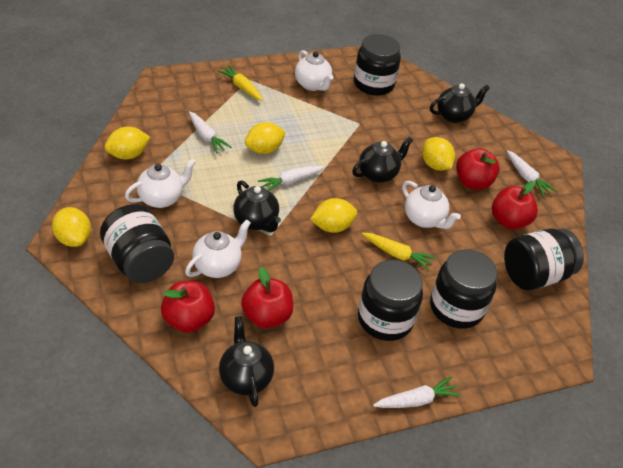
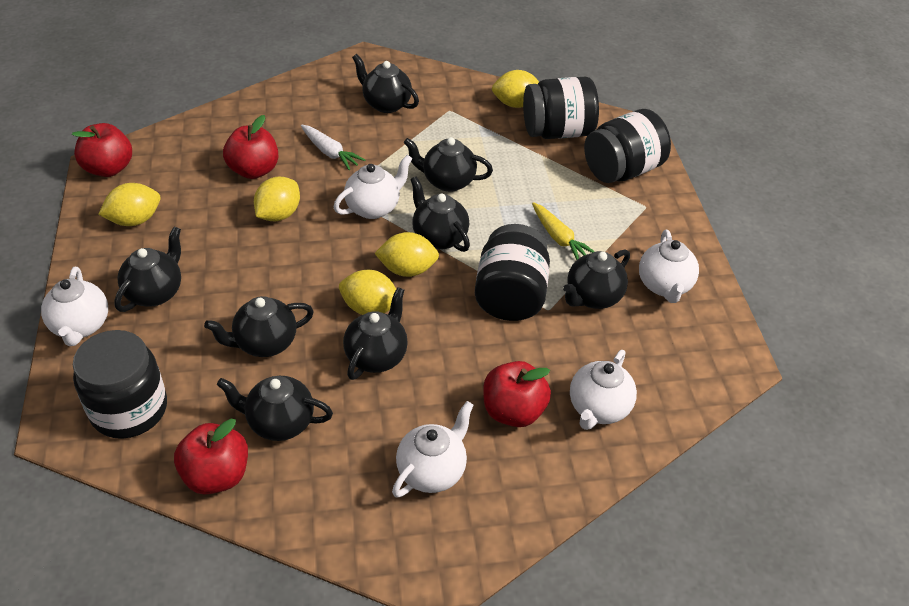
black jar: 5 -> 4
black teapot: 4 -> 8
white carrot: 4 -> 1
white teapot: 4 -> 5
yellow carrot: 2 -> 1

